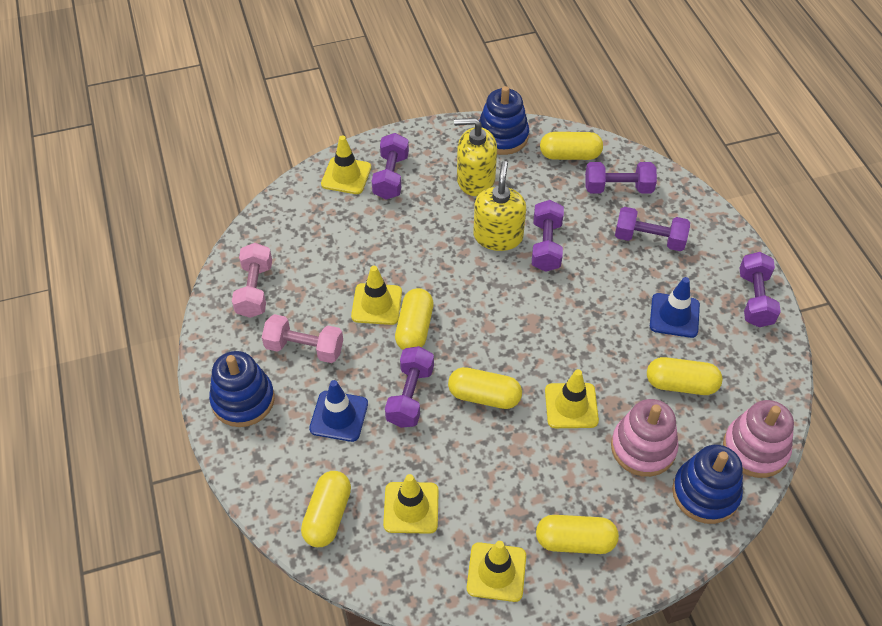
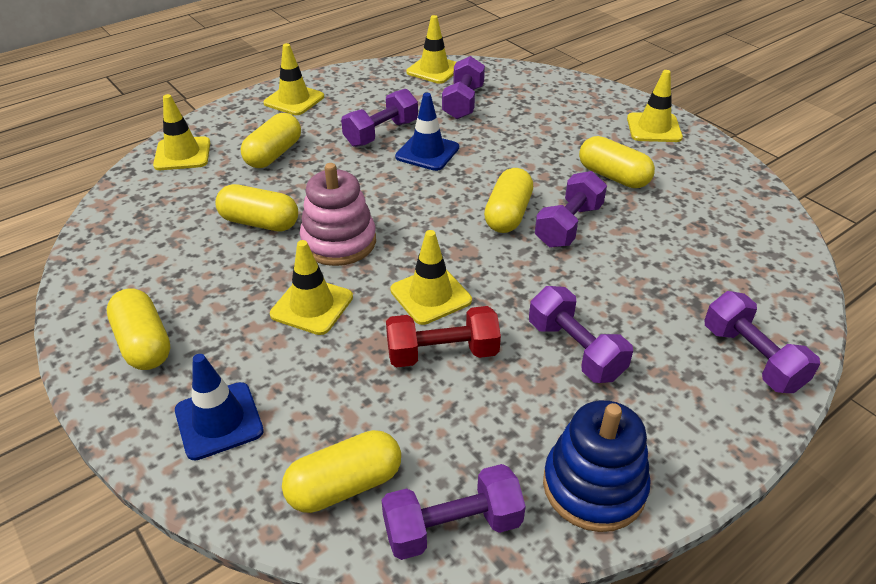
blue stacking toy: 3 -> 1
pink dumbbell: 2 -> 0
pink stacking toy: 2 -> 1
red dumbbell: 0 -> 1
yellow soap dispenser: 2 -> 0
yellow traffic cone: 5 -> 6

